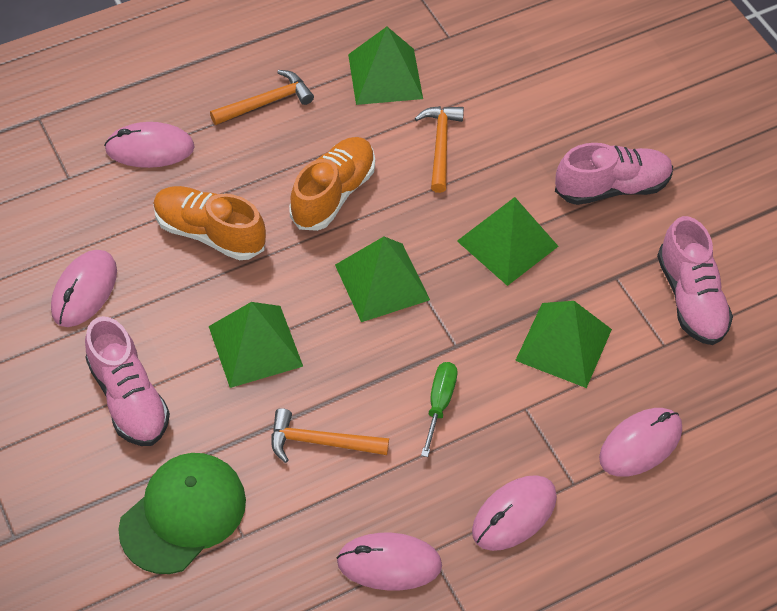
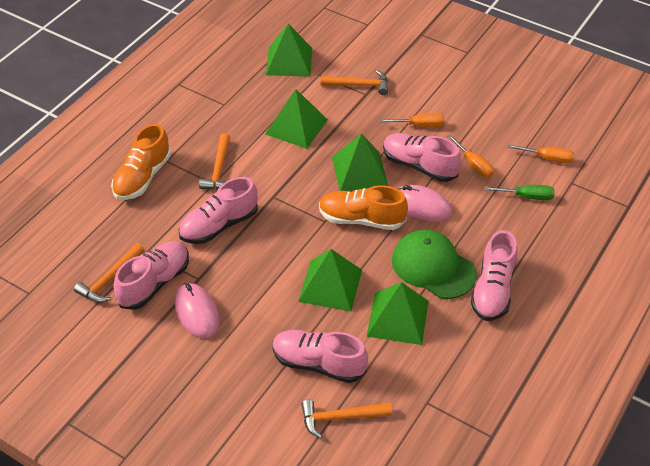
orange hammer: 3 -> 4
orange screwdriver: 0 -> 3
pink mouse: 5 -> 2
pink shoe: 3 -> 5

